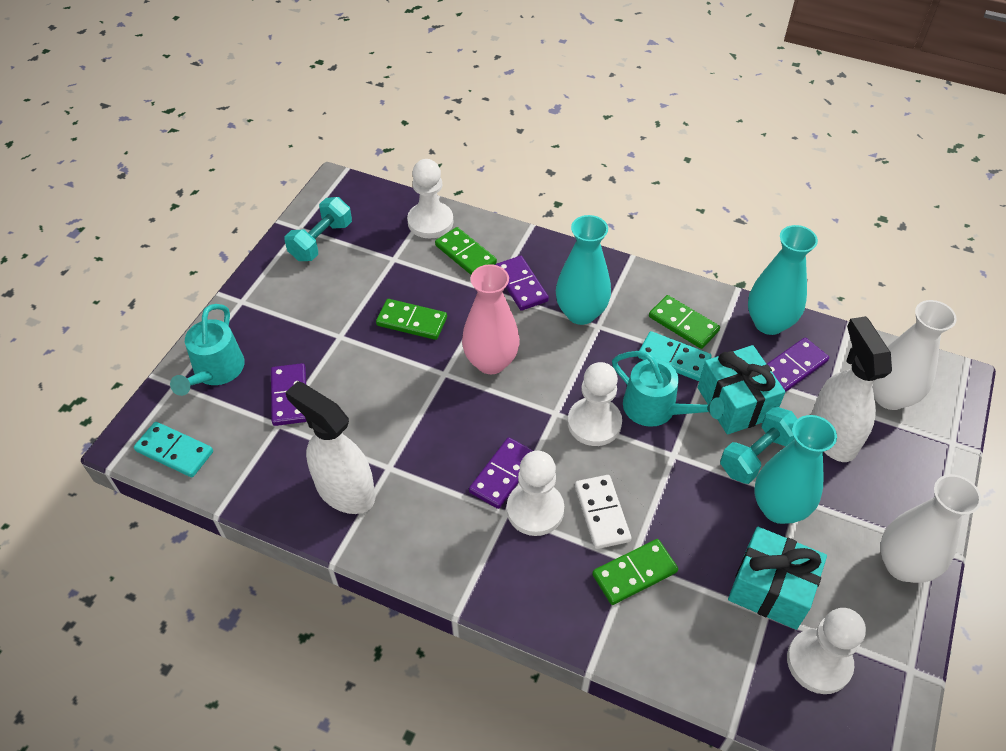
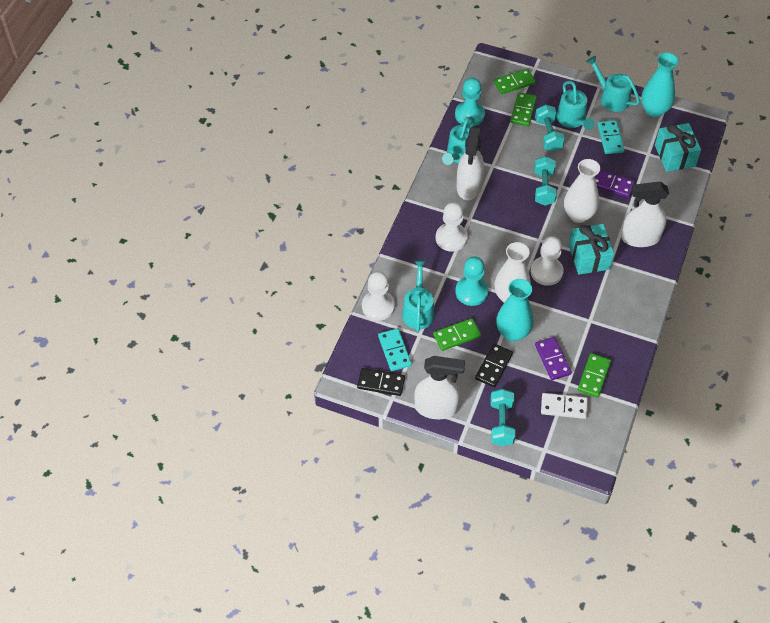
black domino: 0 -> 2
pink vase: 1 -> 0
purple domino: 4 -> 2
turquoise dumbbell: 2 -> 3
turquoise pawn: 0 -> 2
turquoise vase: 3 -> 2
turquoise watering can: 2 -> 4
white pawn: 4 -> 3
white spray bottle: 2 -> 3

